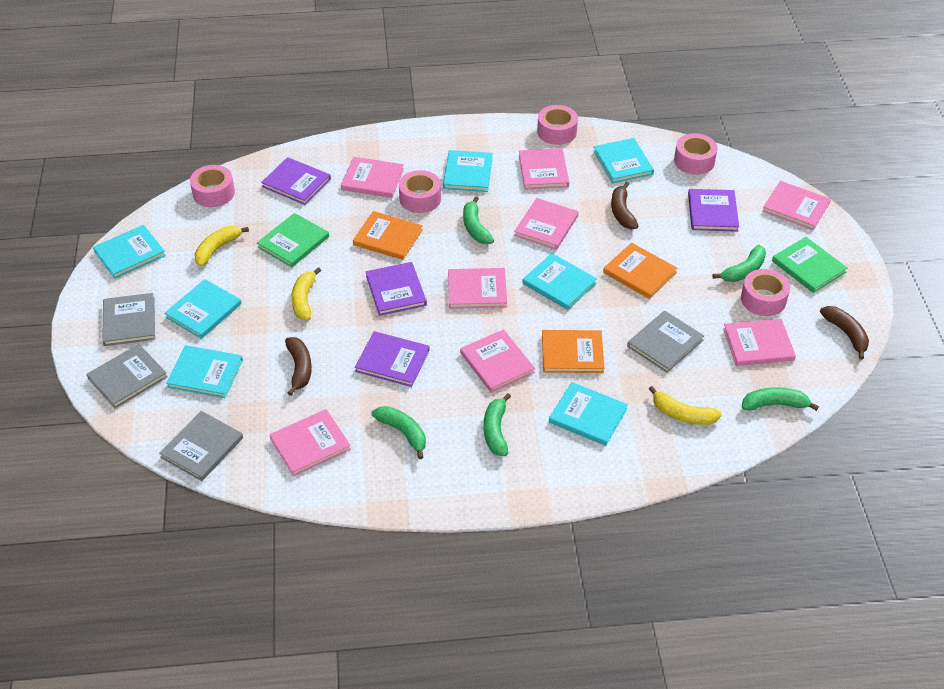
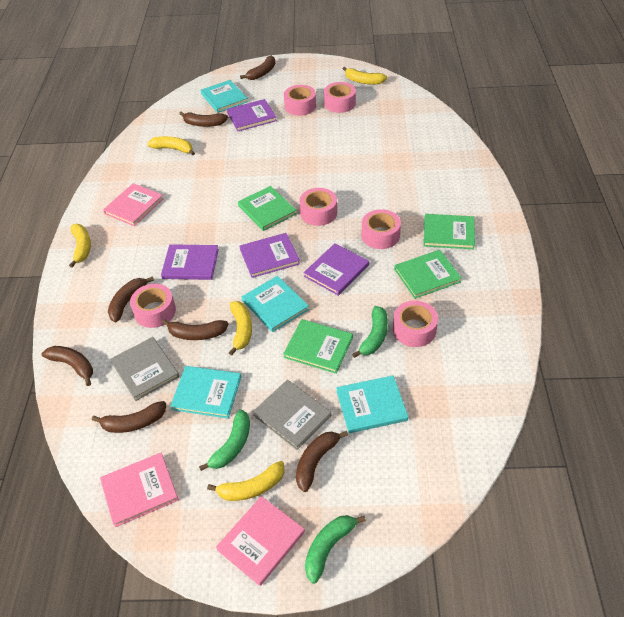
brown banana: 3 -> 7
green banana: 5 -> 3
green book: 2 -> 4
grey book: 4 -> 2
orange book: 3 -> 0
pink book: 8 -> 3
pink tape: 5 -> 6
turquoise book: 7 -> 4
yellow banana: 3 -> 5

